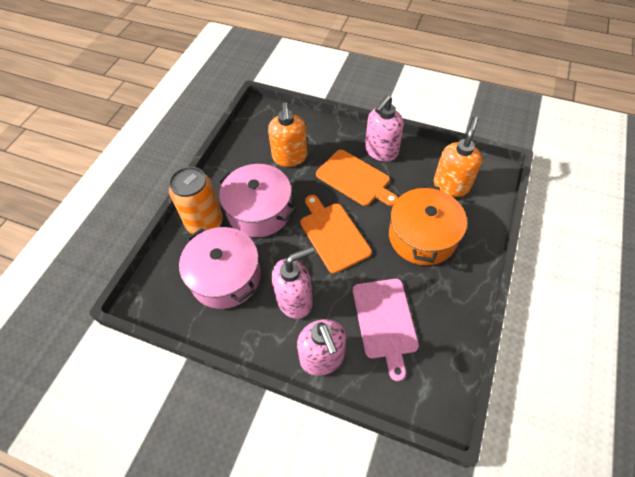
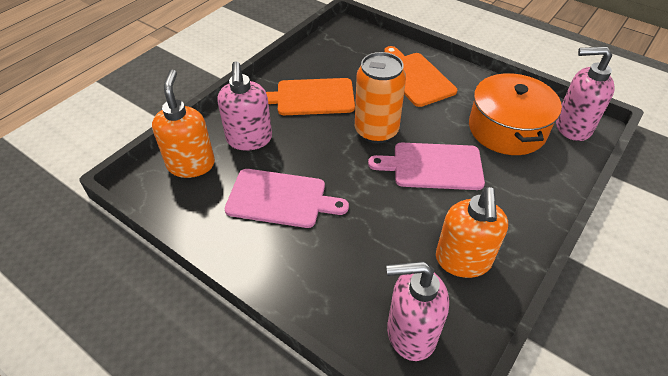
pink cutting board: 1 -> 2
pink pot: 2 -> 0

